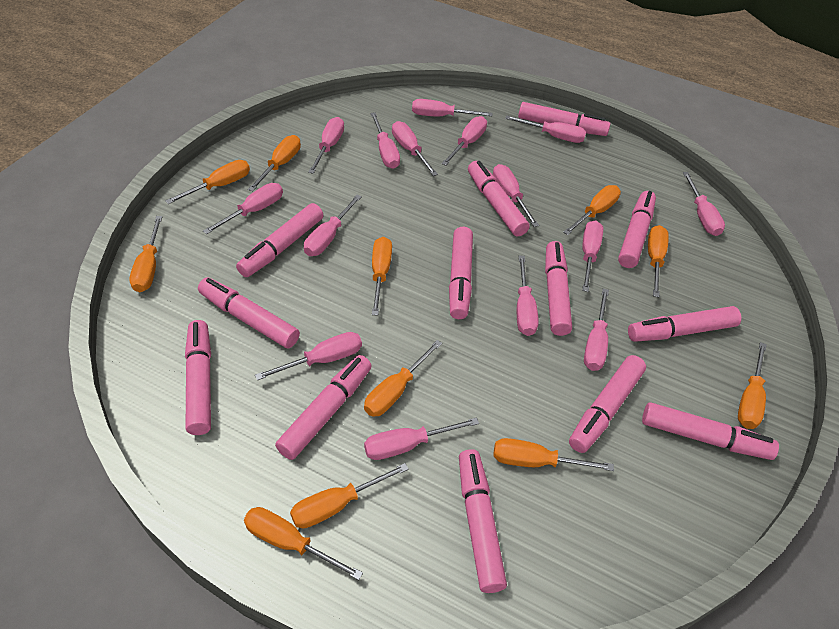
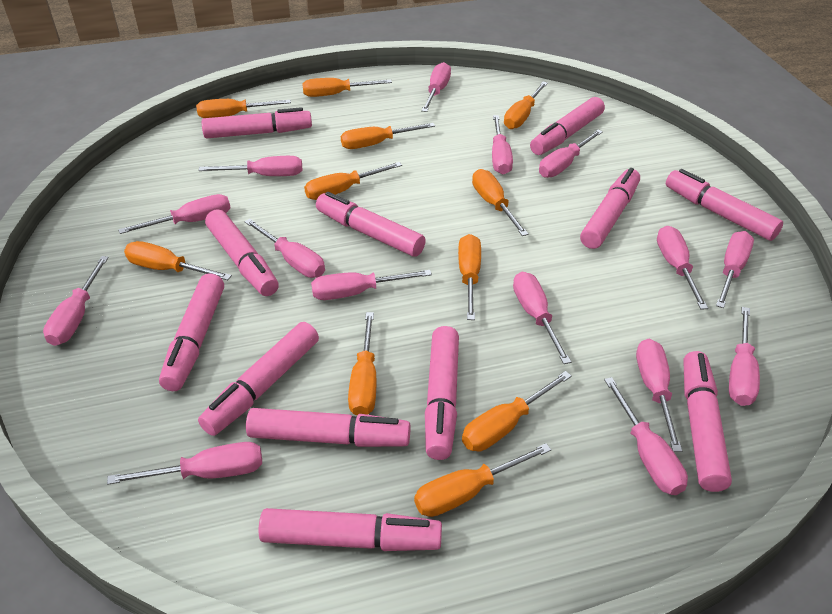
pink marker: 13 -> 12

